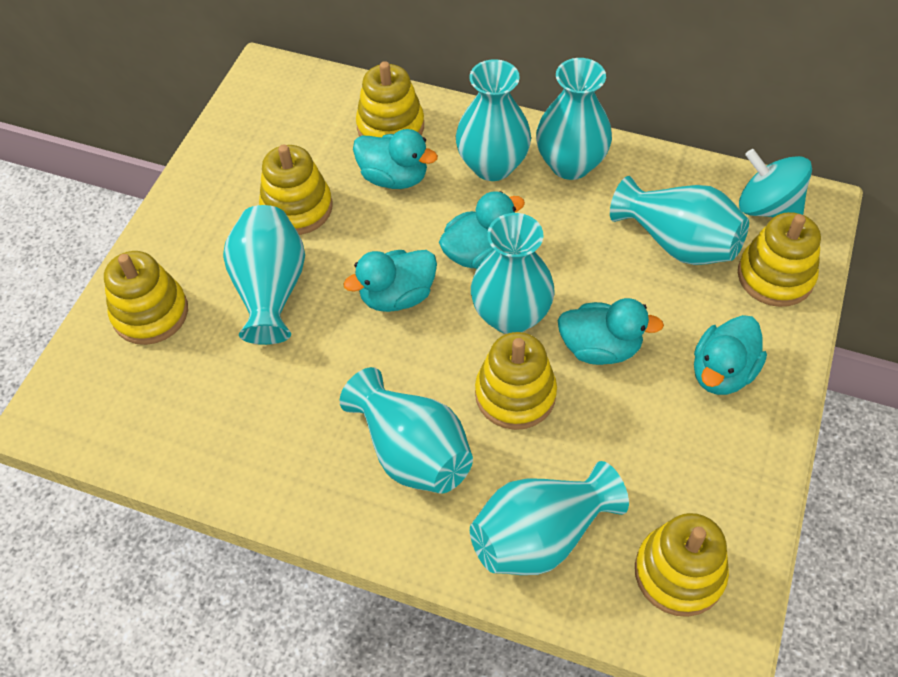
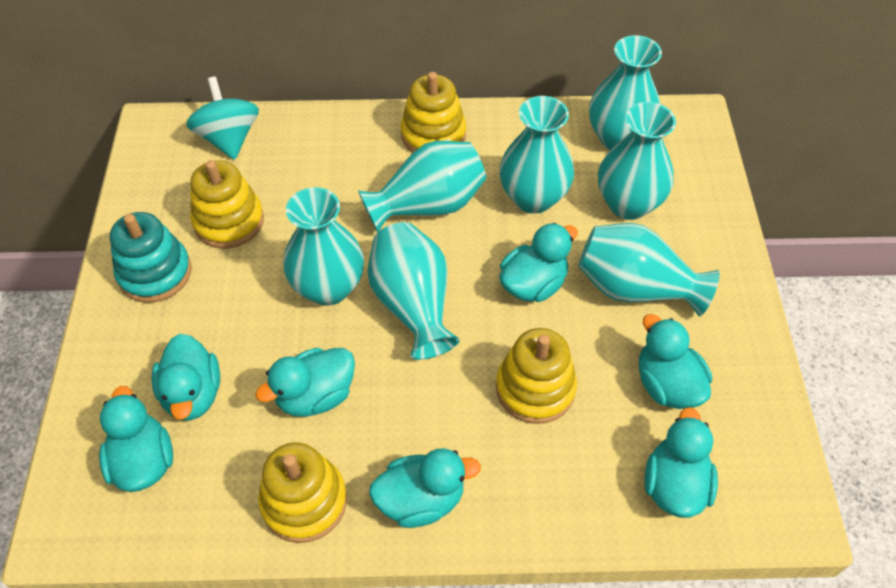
turquoise duck: 5 -> 7
turquoise stacking toy: 0 -> 1
yellow stacking toy: 6 -> 4

